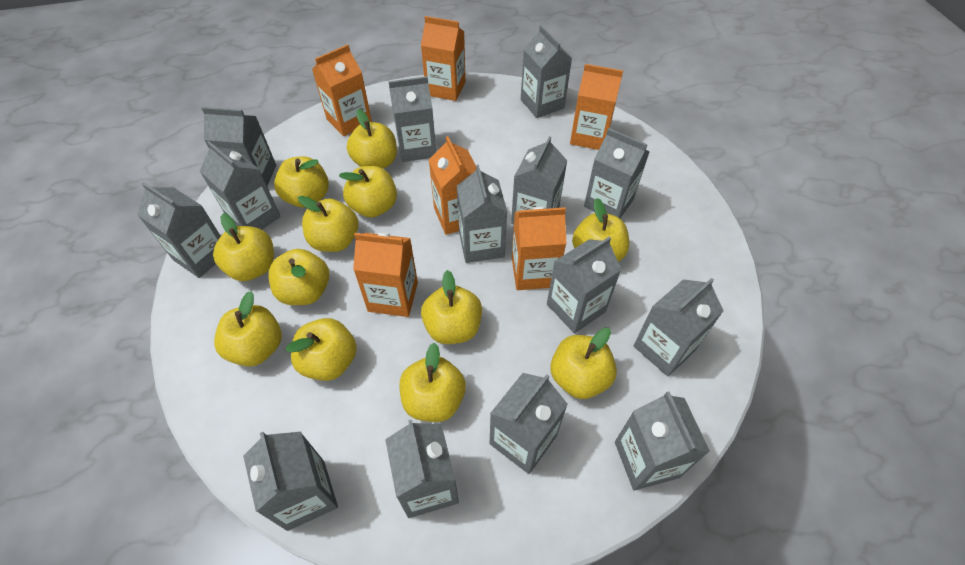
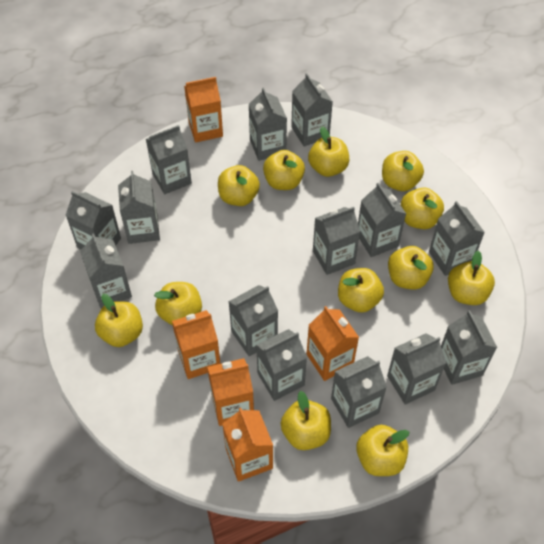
orange carton: 6 -> 5

